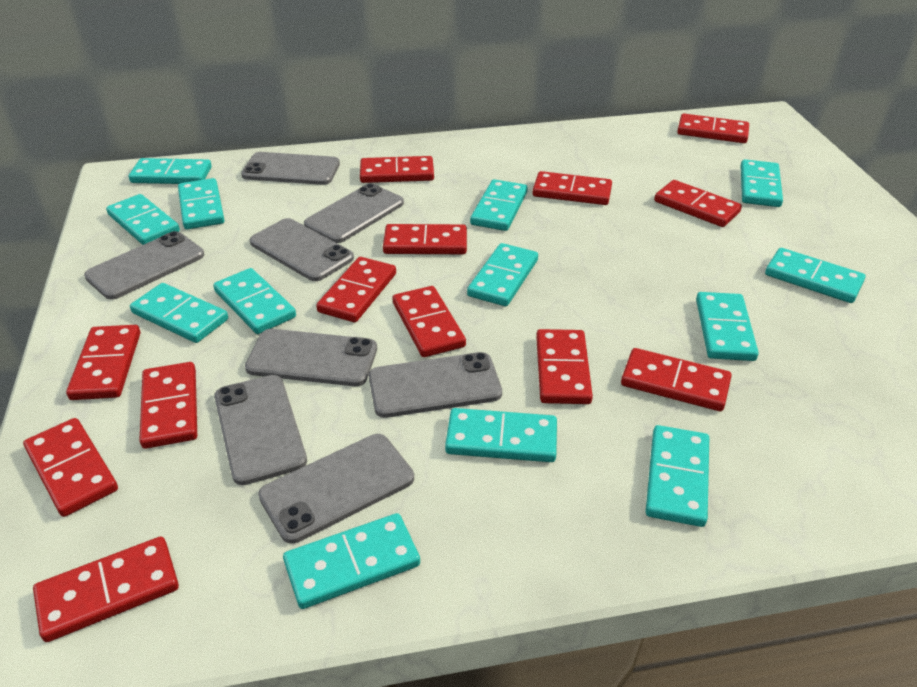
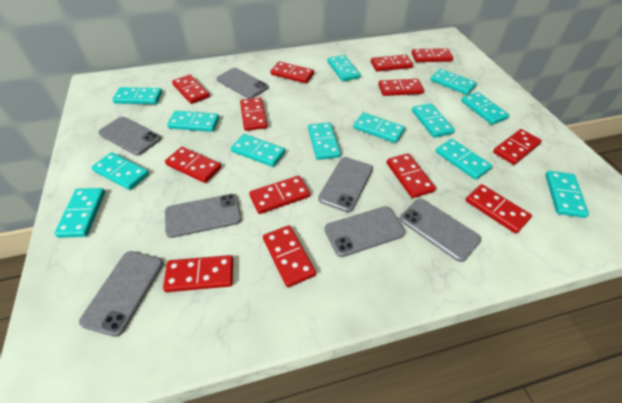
grey phone: 8 -> 7

